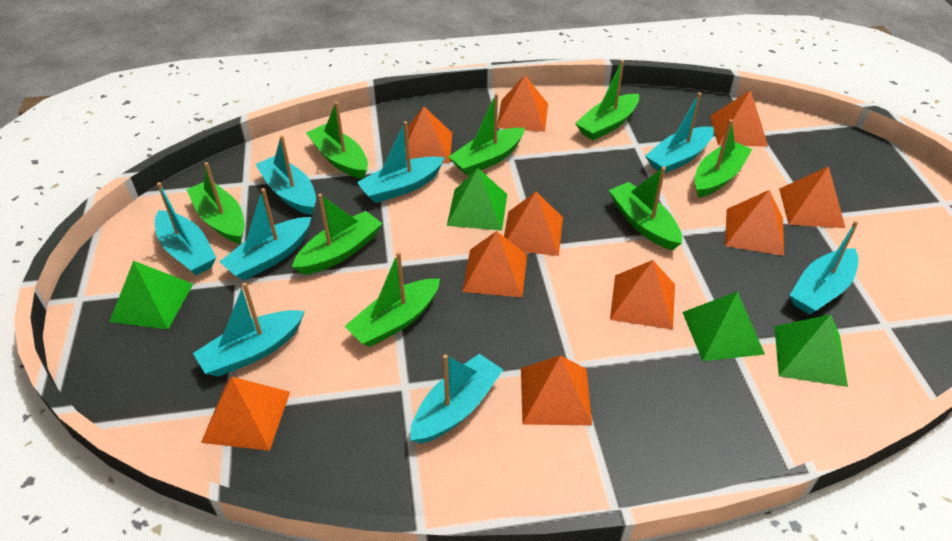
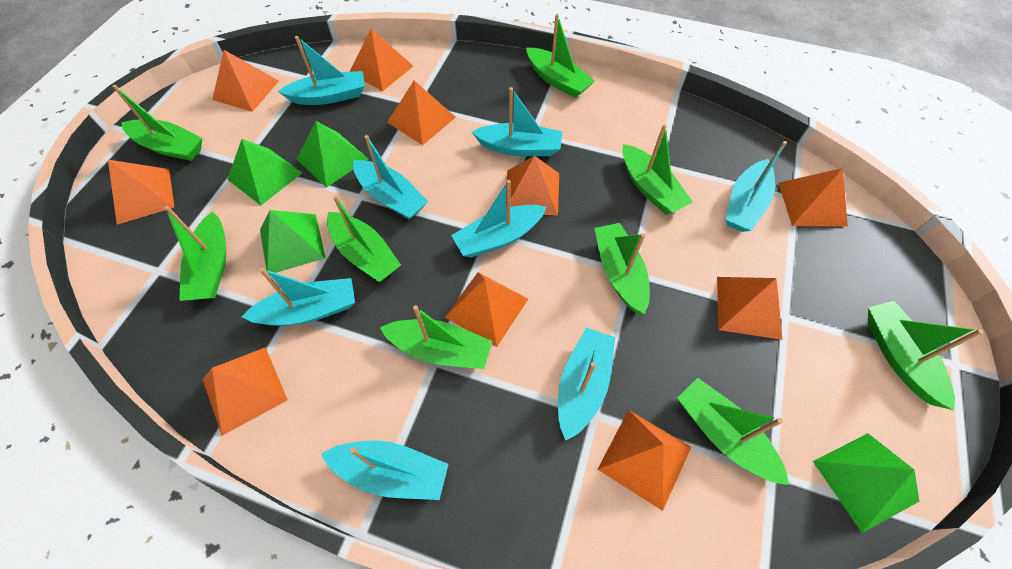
green boat: 8 -> 9

